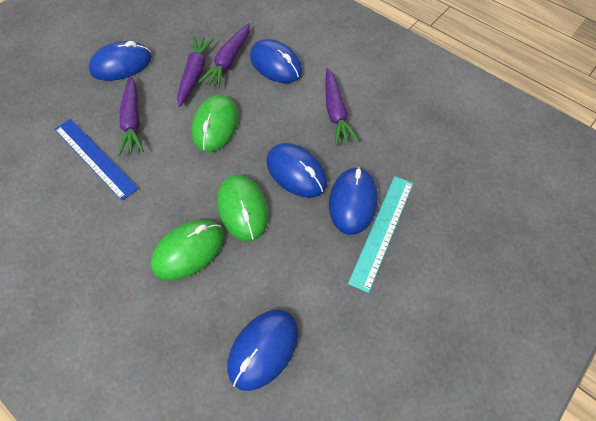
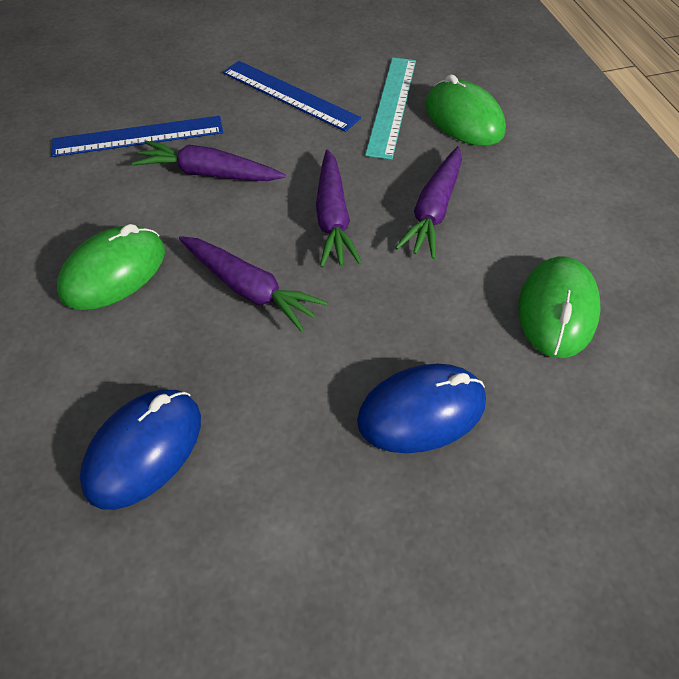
blue mouse: 5 -> 2
blue ruler: 1 -> 2

